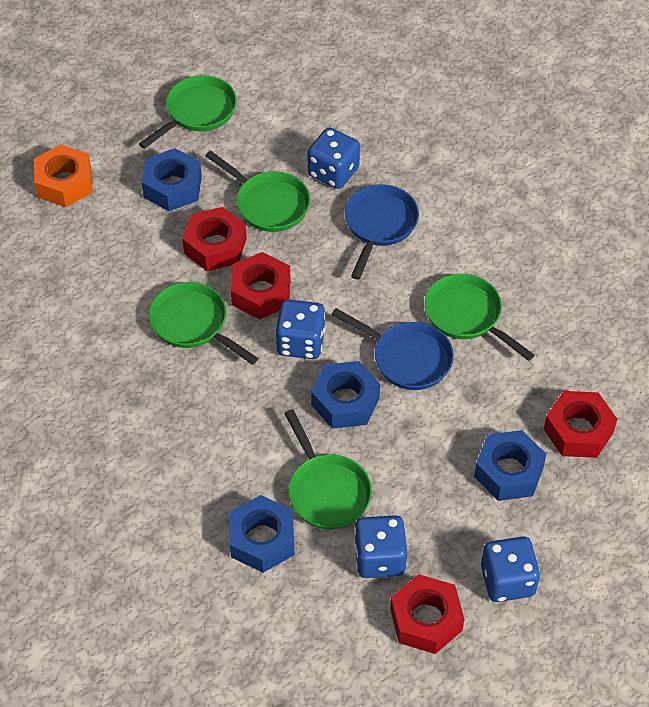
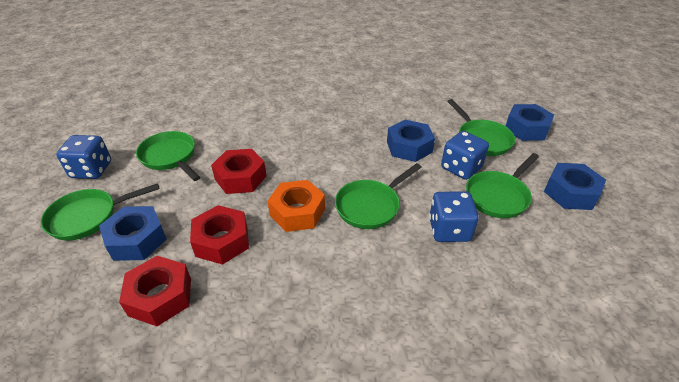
blue dice: 4 -> 3
blue pan: 2 -> 0
red nut: 4 -> 3

